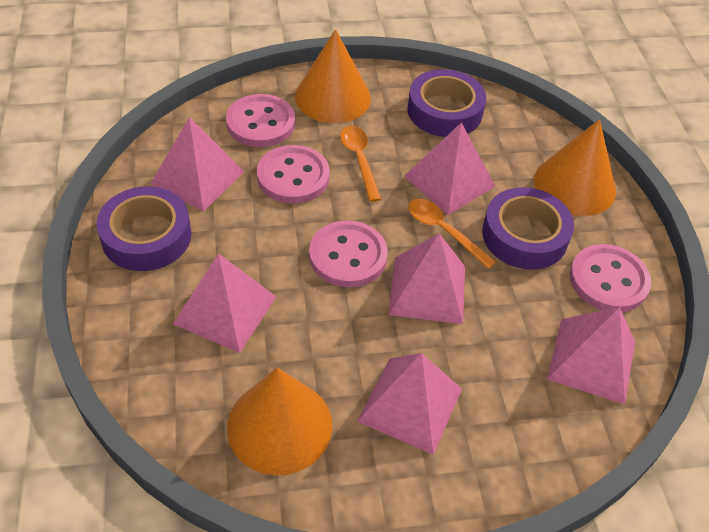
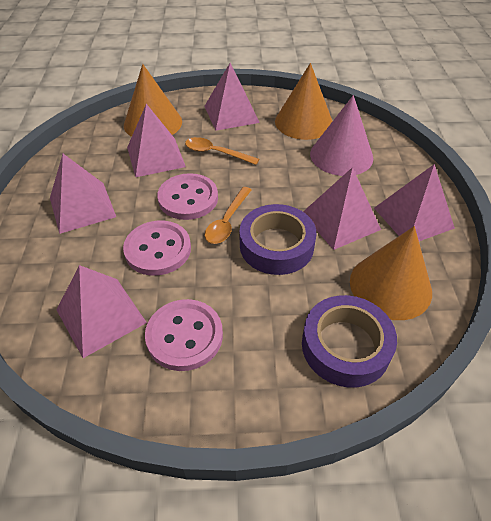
pink button: 4 -> 3
pink cone: 0 -> 1
purple tape: 3 -> 2

